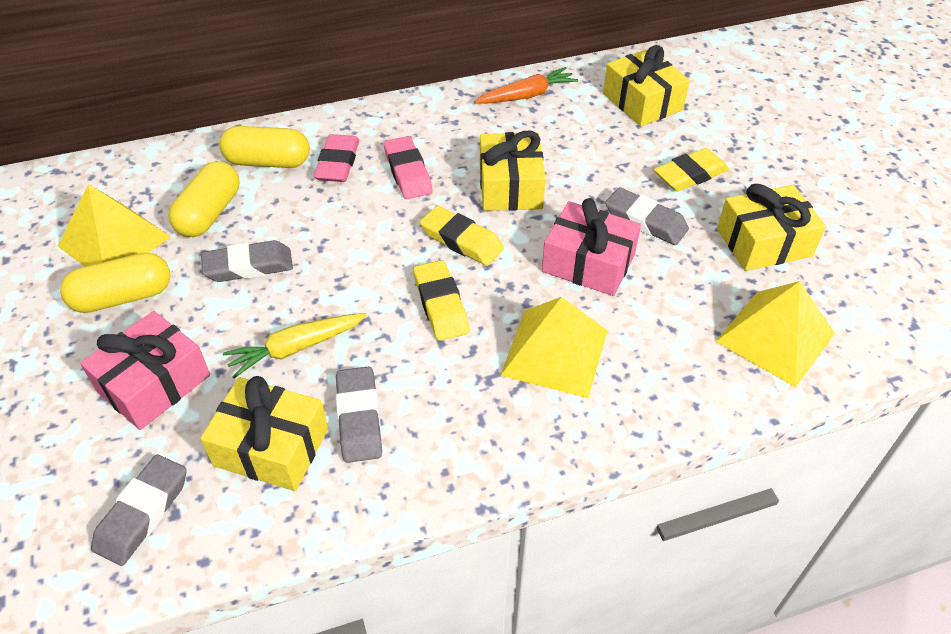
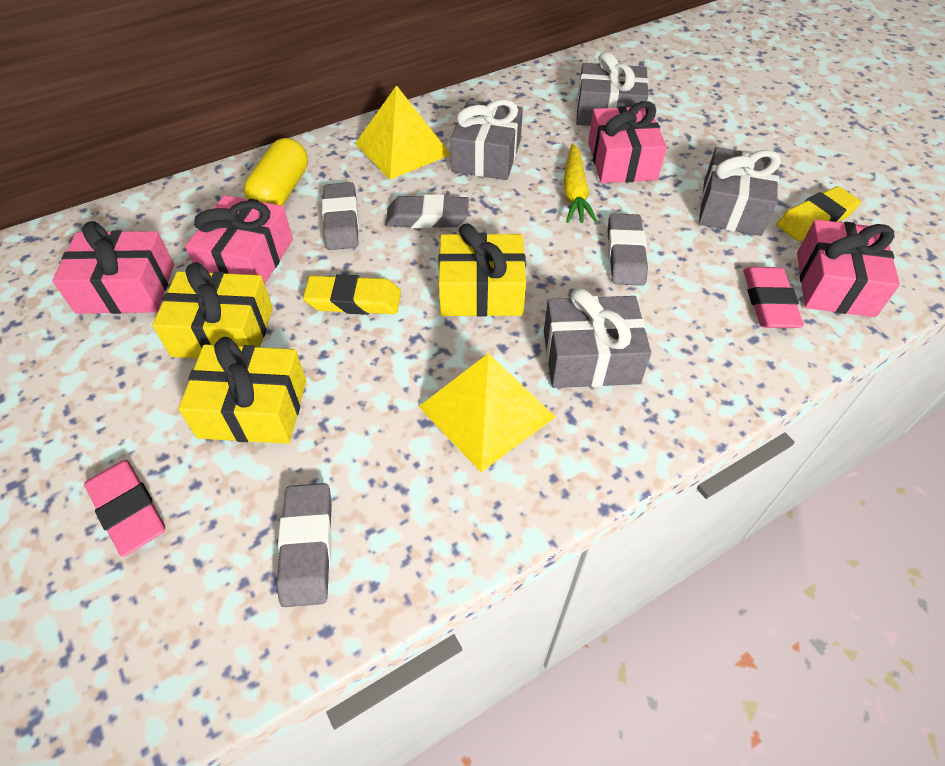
grey gift: 0 -> 4
orange carrot: 1 -> 0
pink gift: 2 -> 4
yellow capsule: 3 -> 1
yellow eraser: 3 -> 2
yellow gift: 4 -> 3
yellow pyramid: 3 -> 2

